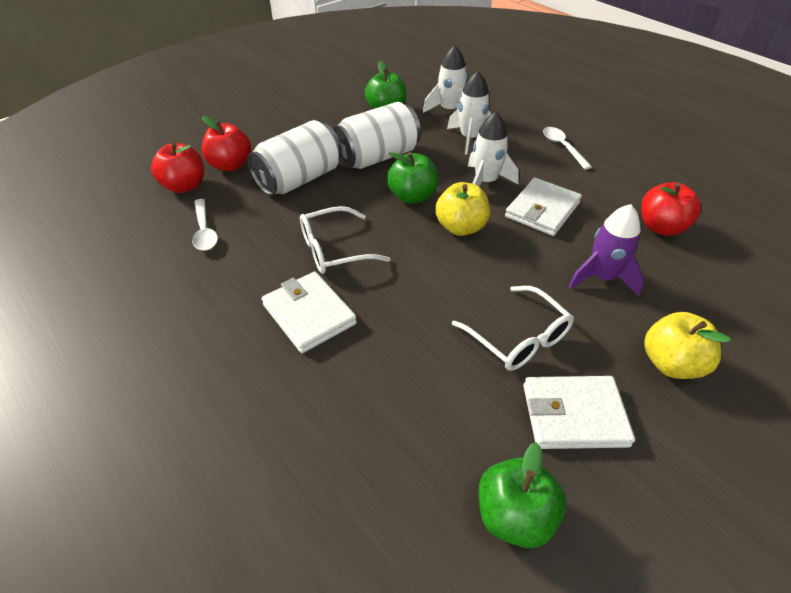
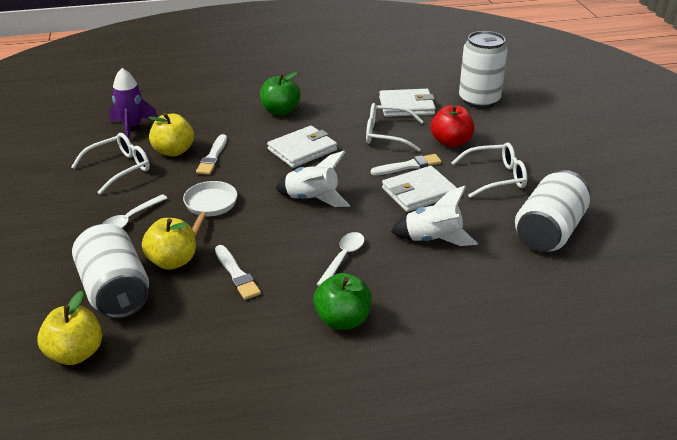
green apple: 3 -> 2
red apple: 3 -> 1
white brush: 0 -> 3
white can: 2 -> 3
white glasses: 2 -> 3
white pan: 0 -> 1
white rocket: 3 -> 2
yellow apple: 2 -> 3

